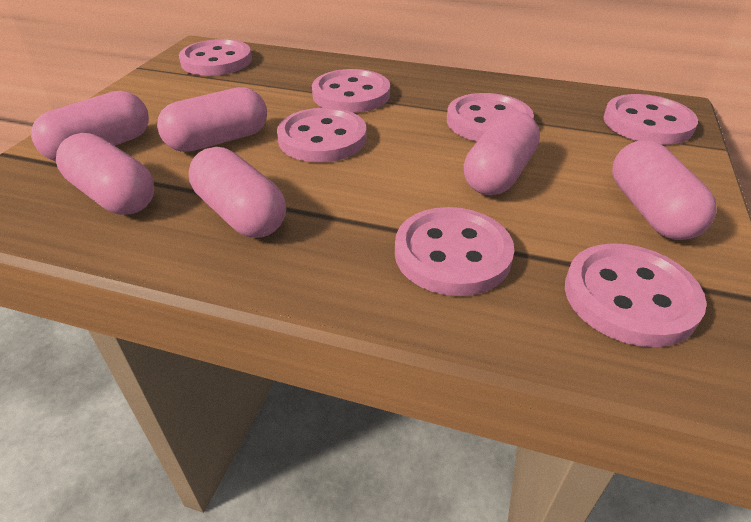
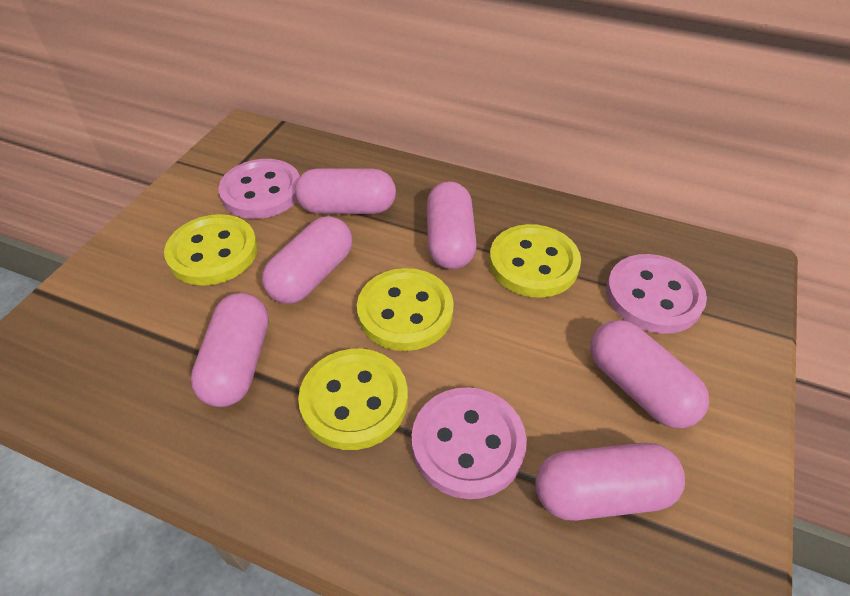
pink button: 7 -> 3
yellow button: 0 -> 4

